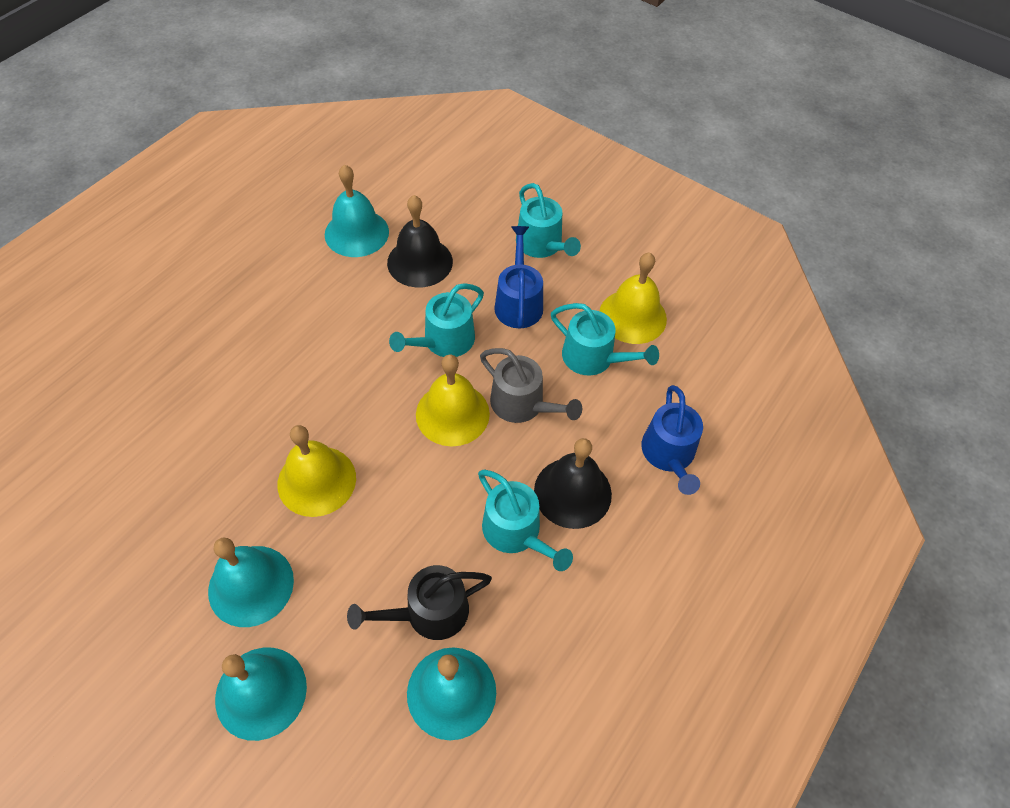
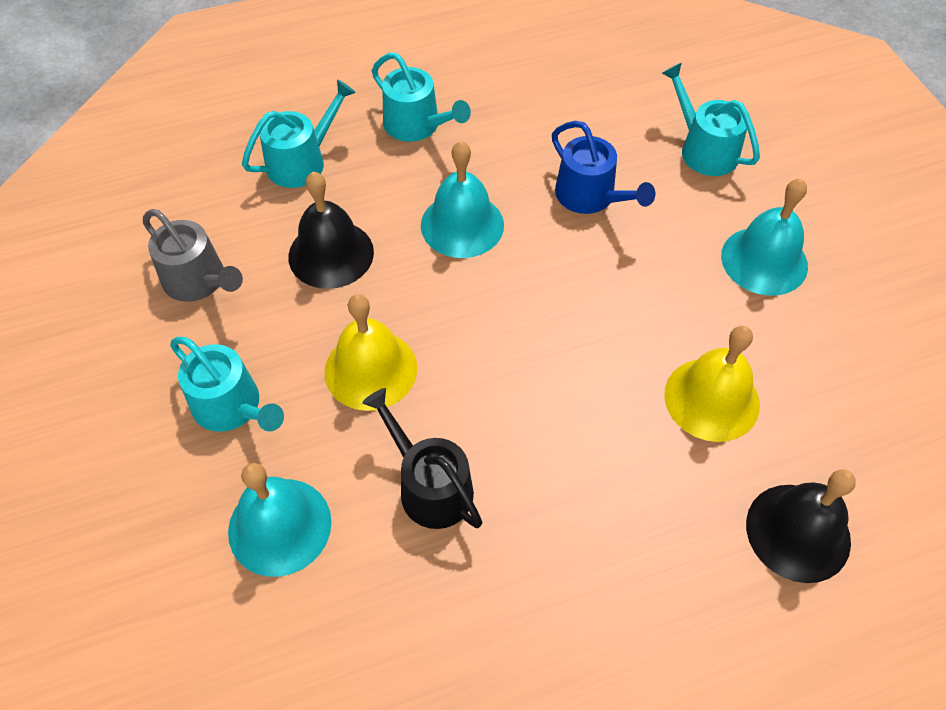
blue watering can: 2 -> 1
turquoise bell: 4 -> 3
yellow bell: 3 -> 2

